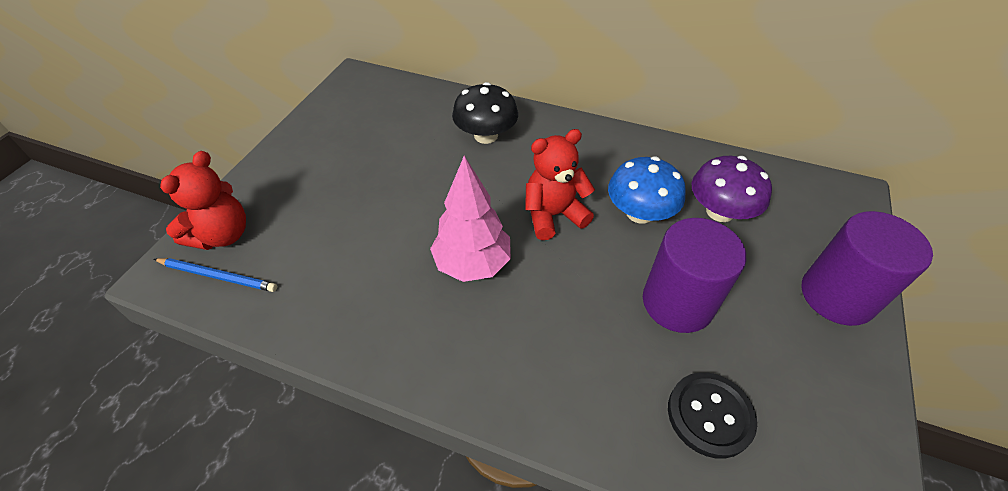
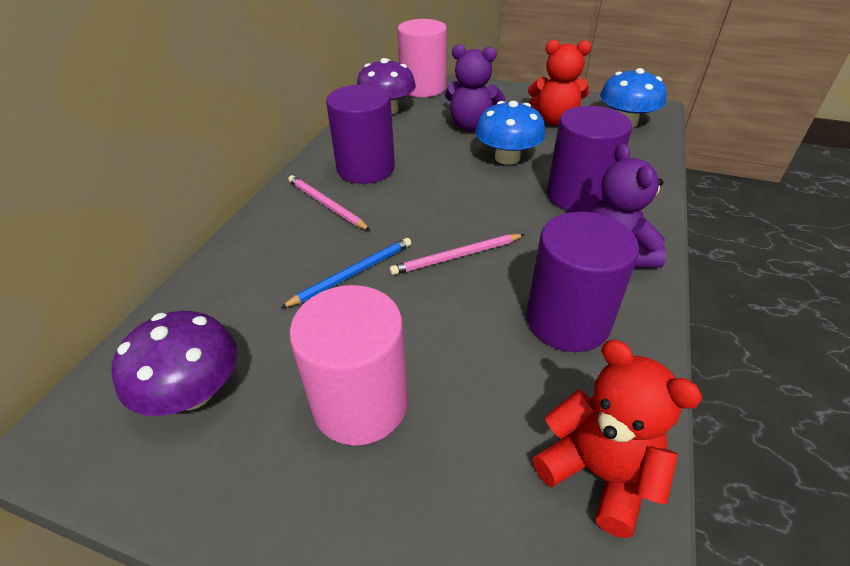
black button: 1 -> 0
black mushroom: 1 -> 0
blue mushroom: 1 -> 2
pink cylinder: 0 -> 2
pink pencil: 0 -> 2
pink tree: 1 -> 0
purple cylinder: 2 -> 3
purple mushroom: 1 -> 2
purple teddy bear: 0 -> 2

